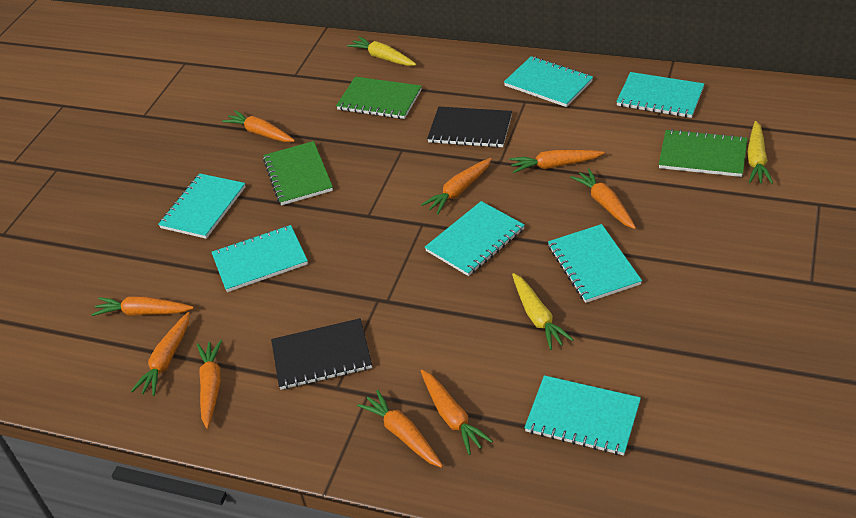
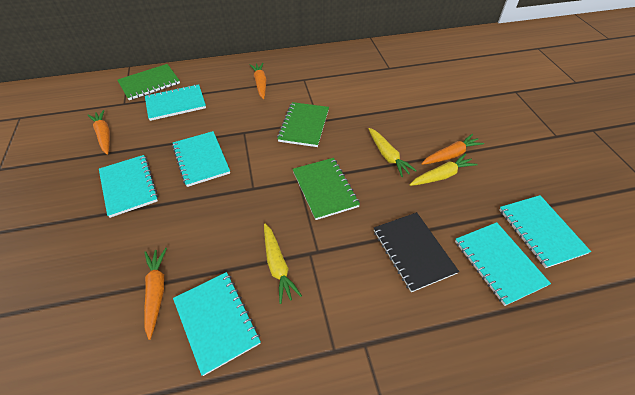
black notebook: 2 -> 1
orange carrot: 9 -> 4
turquoise notebook: 7 -> 6

